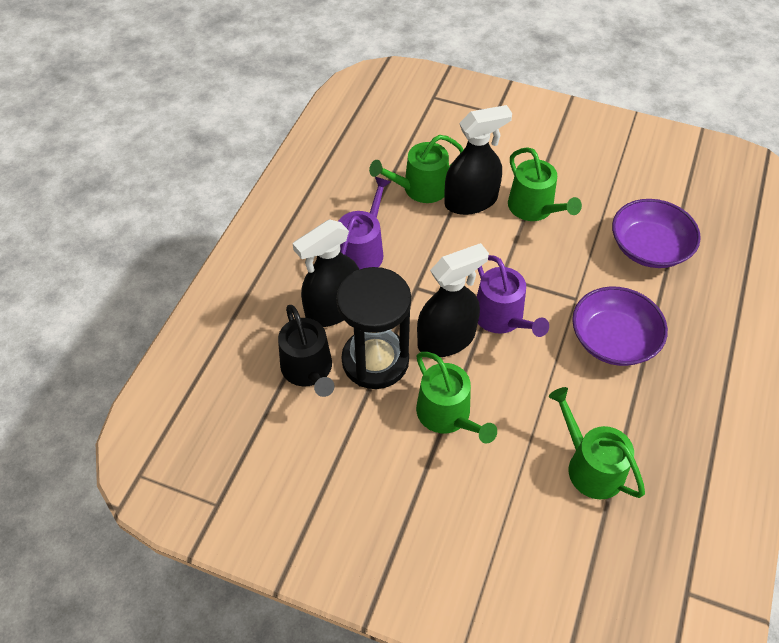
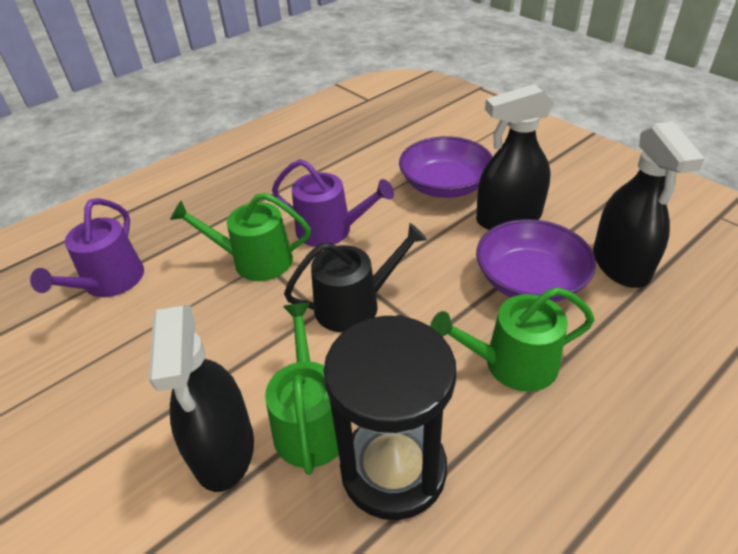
green watering can: 4 -> 3

